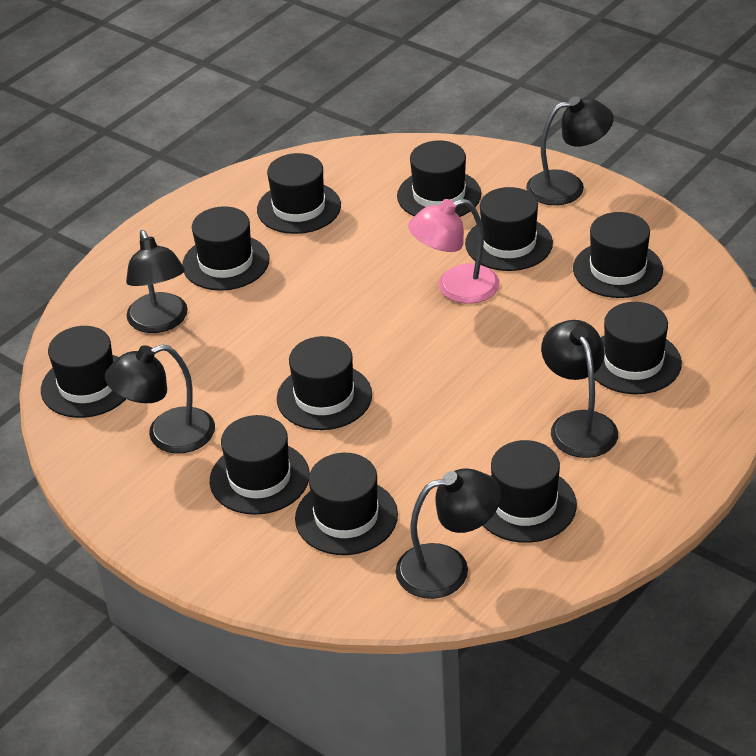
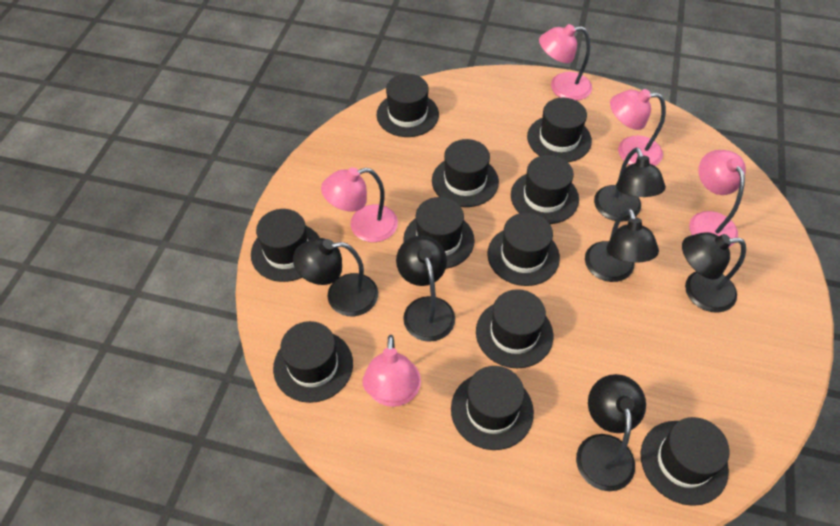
black lamp: 5 -> 6
pink lamp: 1 -> 5

